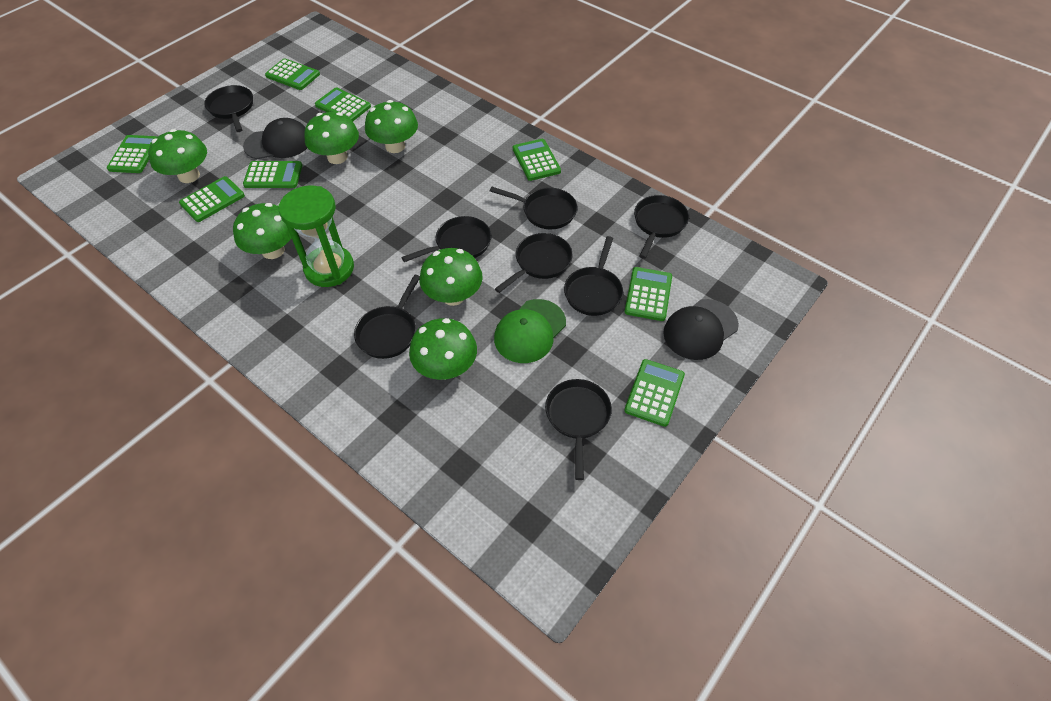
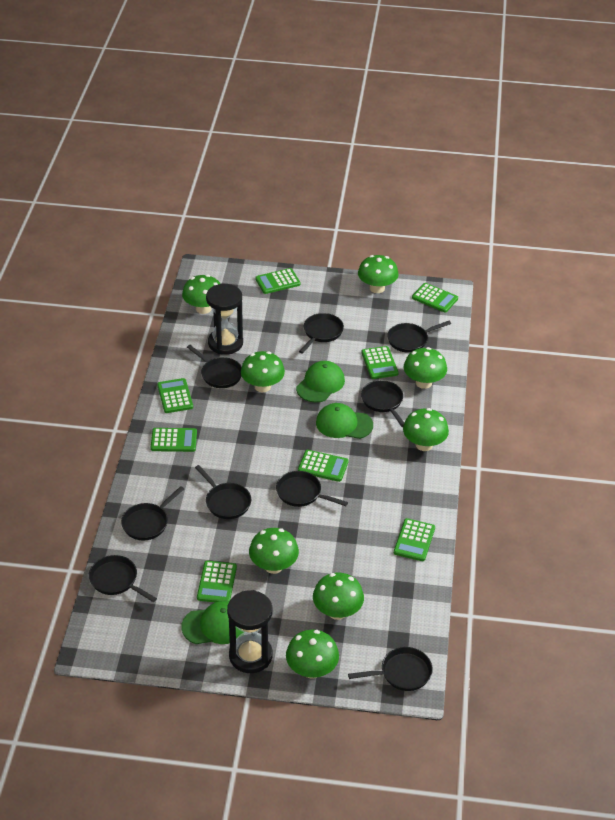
black cap: 2 -> 0
black hourglass: 0 -> 2
black pan: 8 -> 9
green cap: 1 -> 3
green hourglass: 1 -> 0
green mushroom: 6 -> 8

